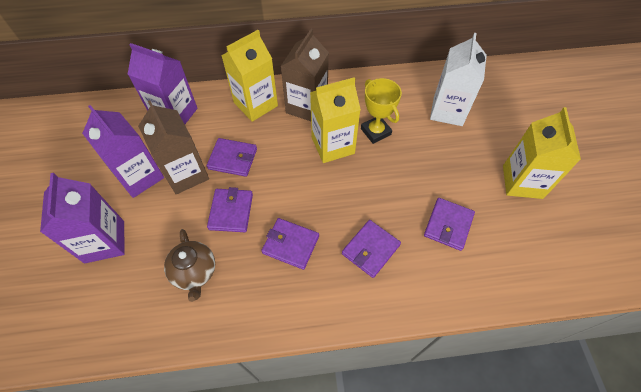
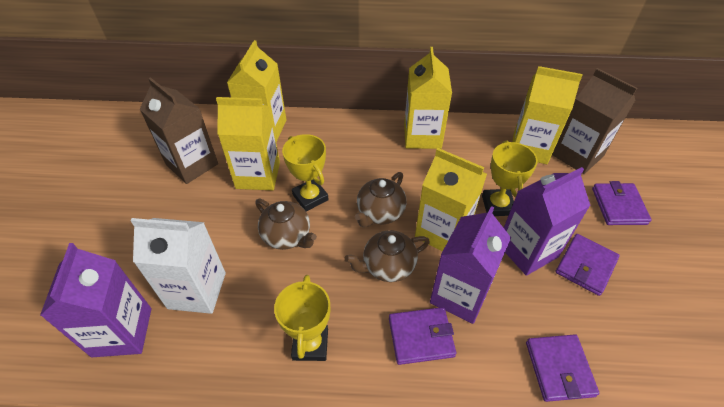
brown teapot: 1 -> 3
purple wallet: 5 -> 4
yellow carton: 3 -> 5
yellow trophy: 1 -> 3

